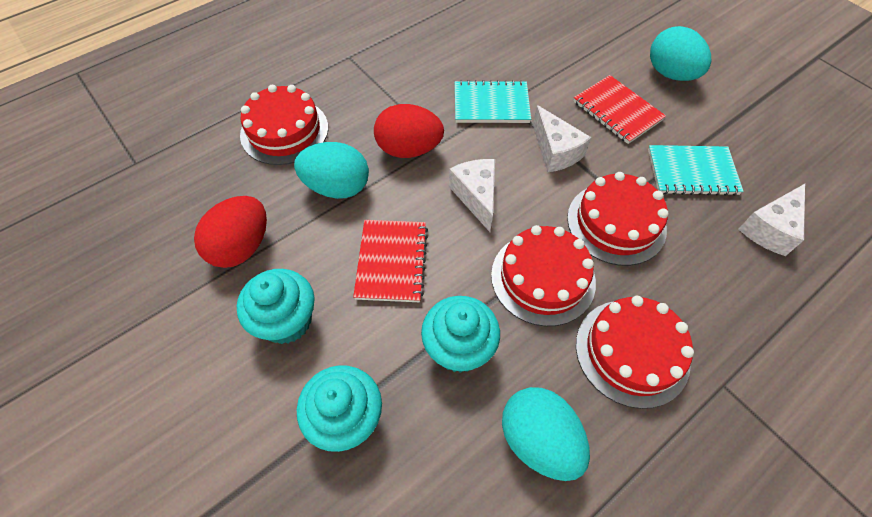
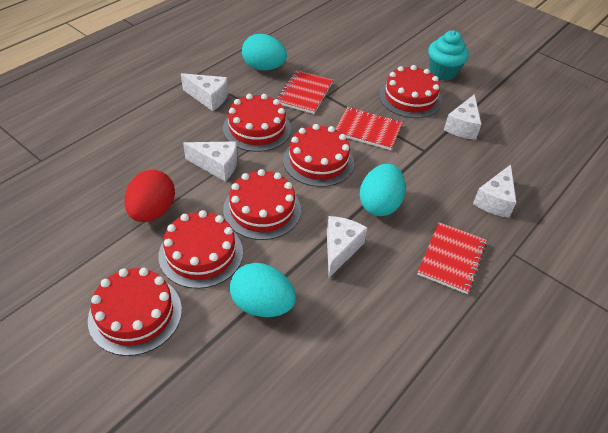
red cake: 4 -> 6
red egg: 2 -> 1
red notebook: 2 -> 3
turquoise cupcake: 3 -> 1
turquoise notebook: 2 -> 0
white cheese: 3 -> 5

